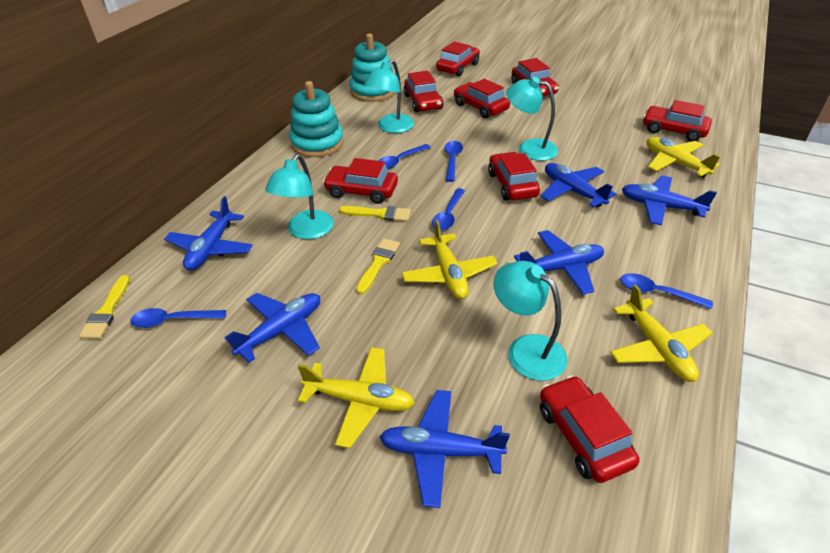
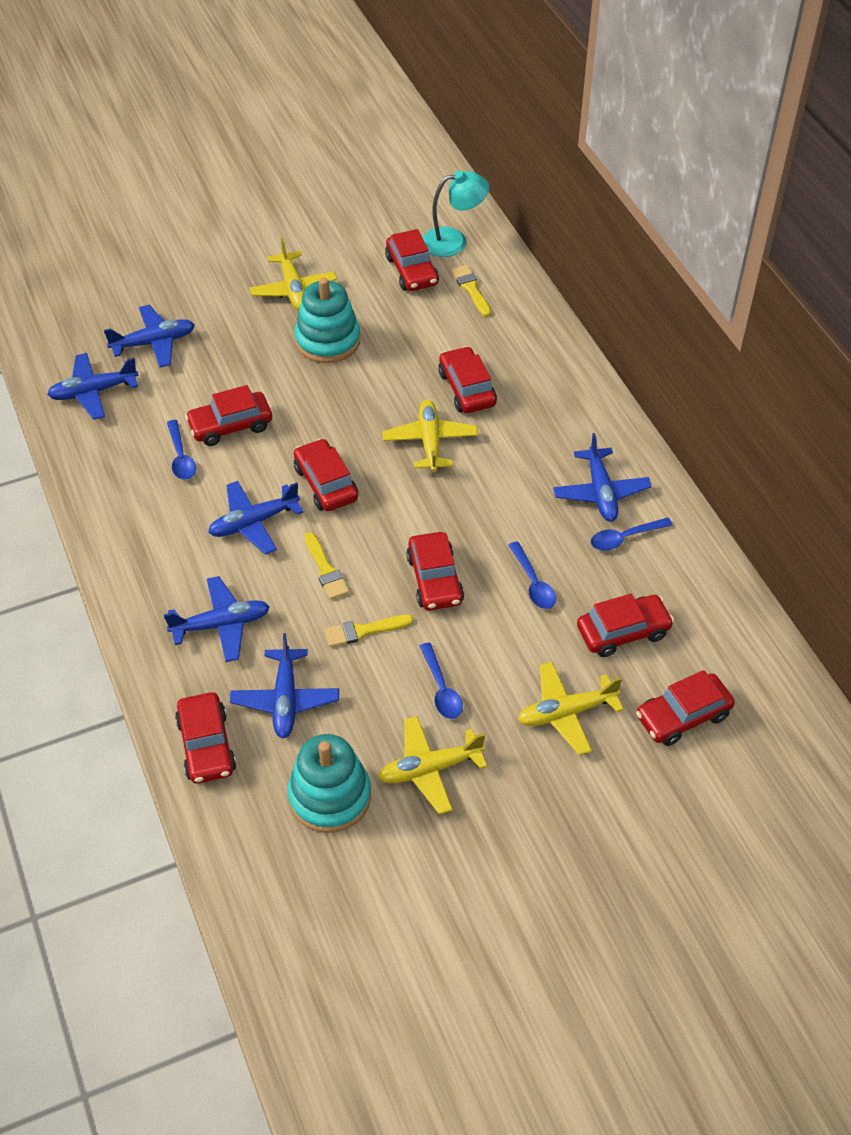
blue spoon: 5 -> 4
turquoise lamp: 4 -> 1

